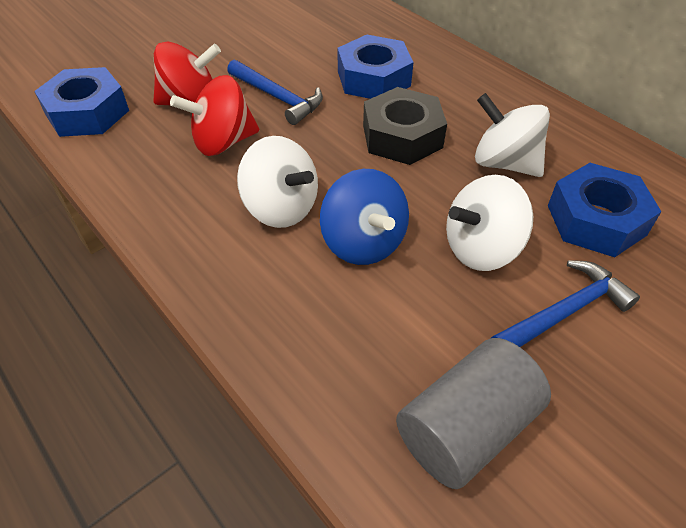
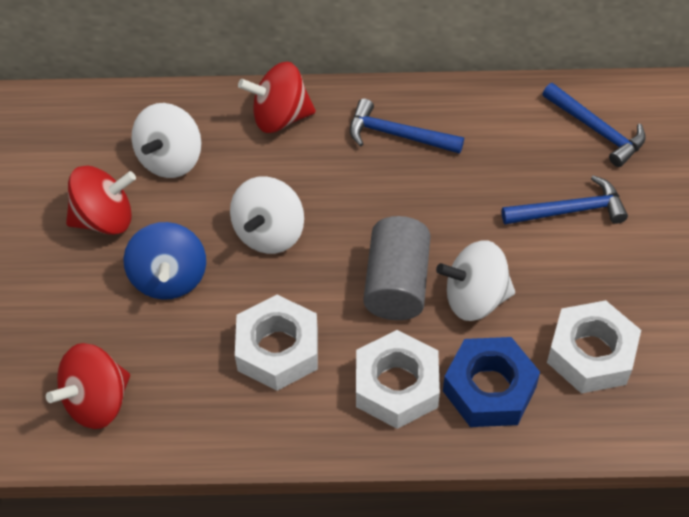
black nut: 1 -> 0
blue hammer: 2 -> 3
blue nut: 3 -> 1
red spinning top: 2 -> 3
white nut: 0 -> 3

